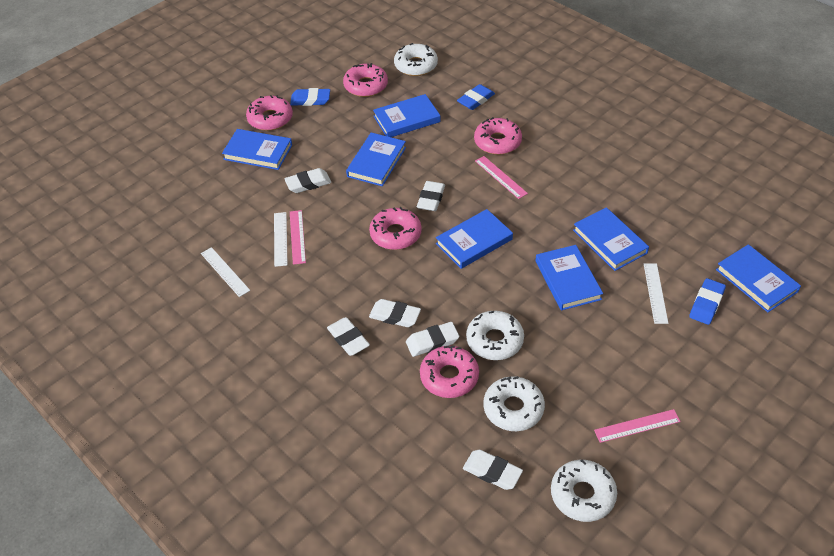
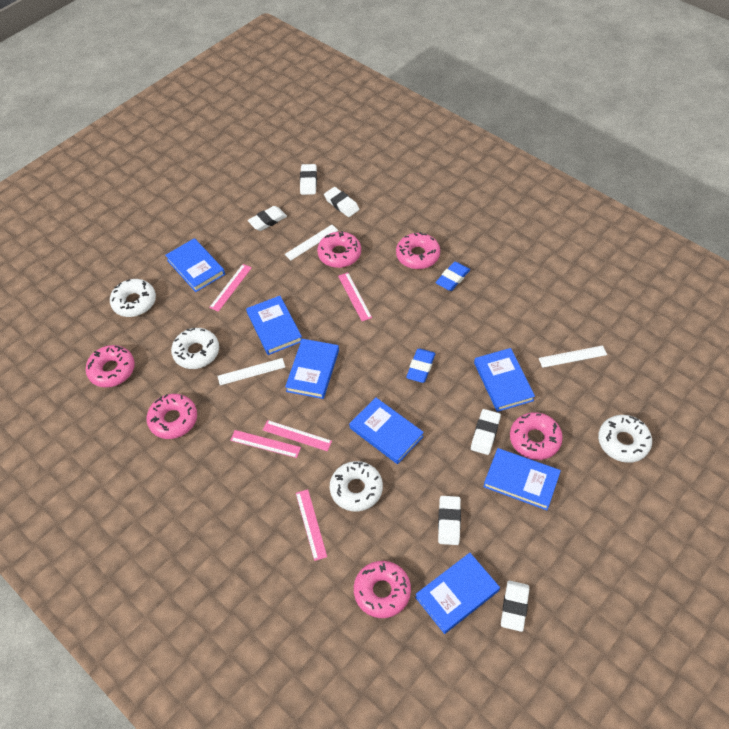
blue eraser: 3 -> 2
pink donut: 5 -> 6
pink ruler: 3 -> 5

